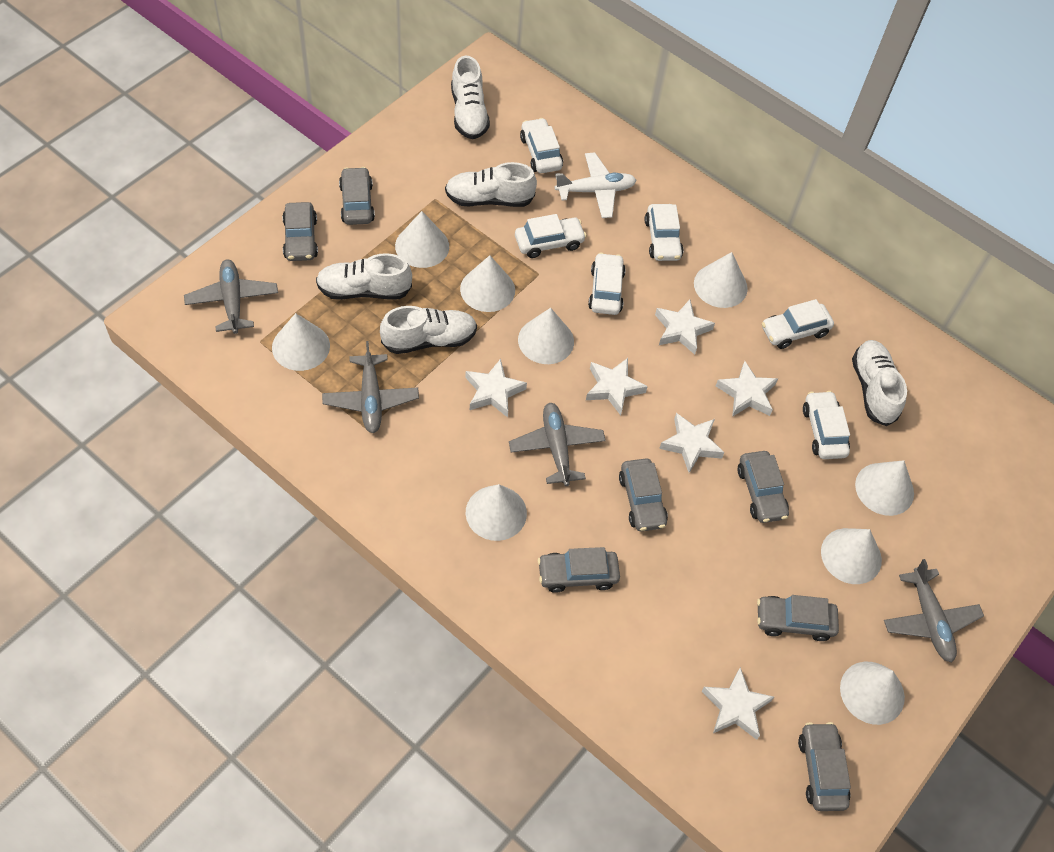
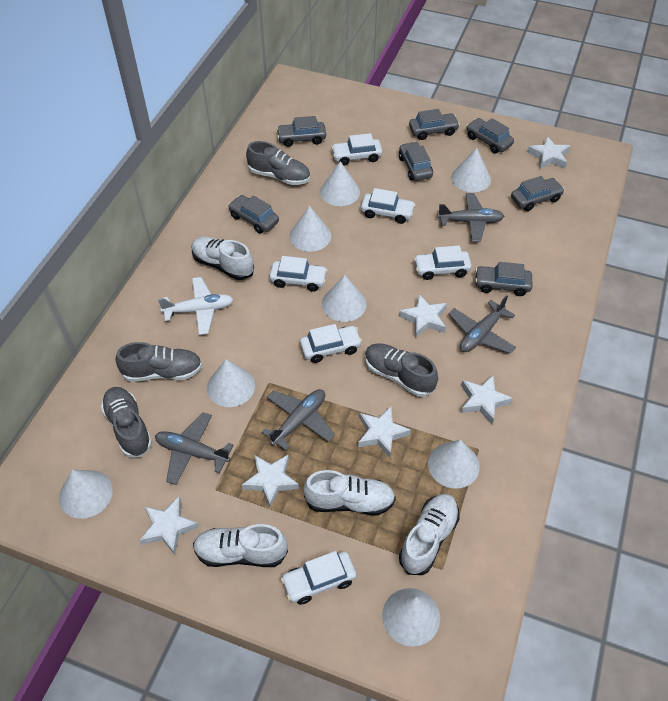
grey shoe: 0 -> 4
white cone: 9 -> 8
white shoe: 5 -> 4

